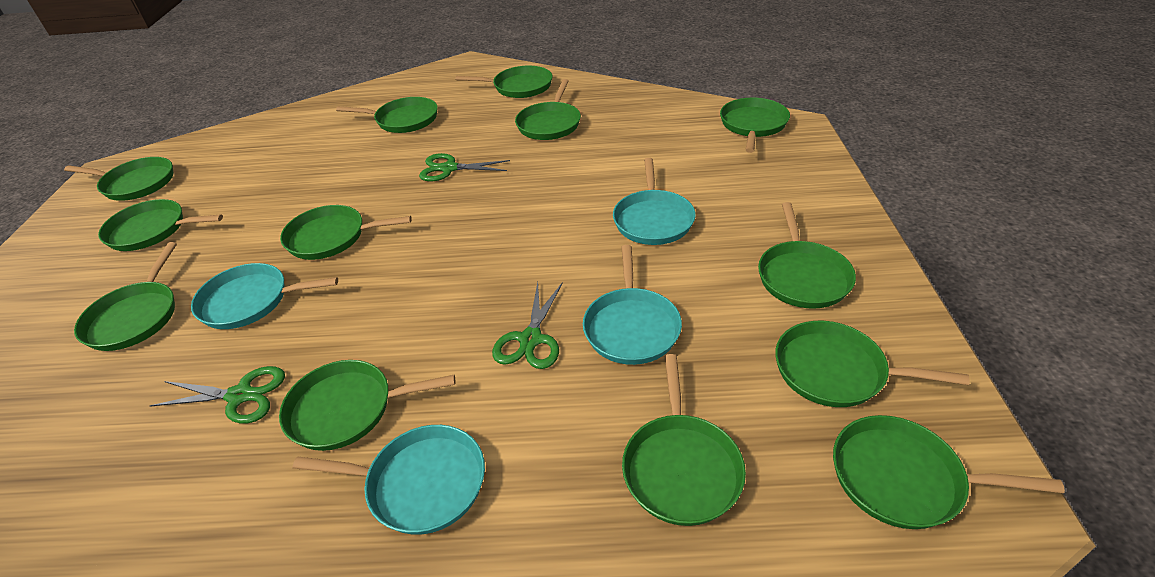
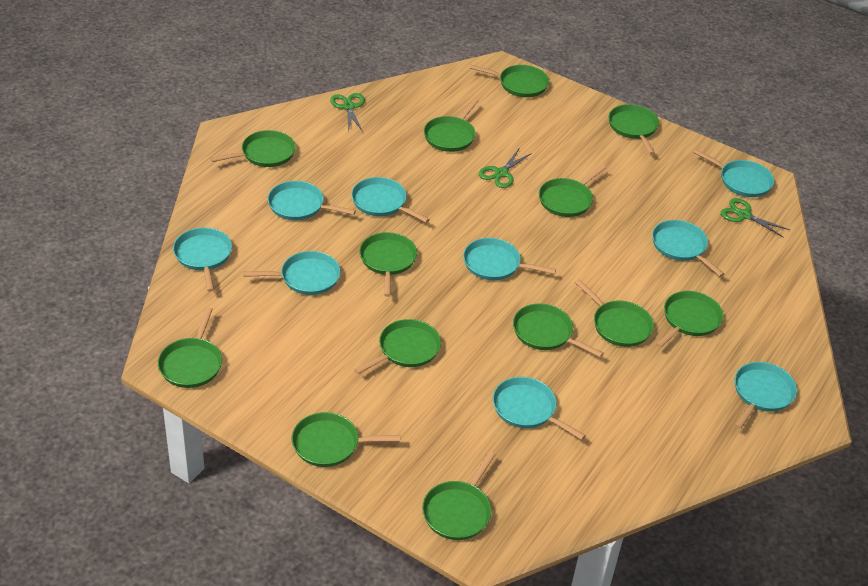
turquoise pan: 4 -> 9

